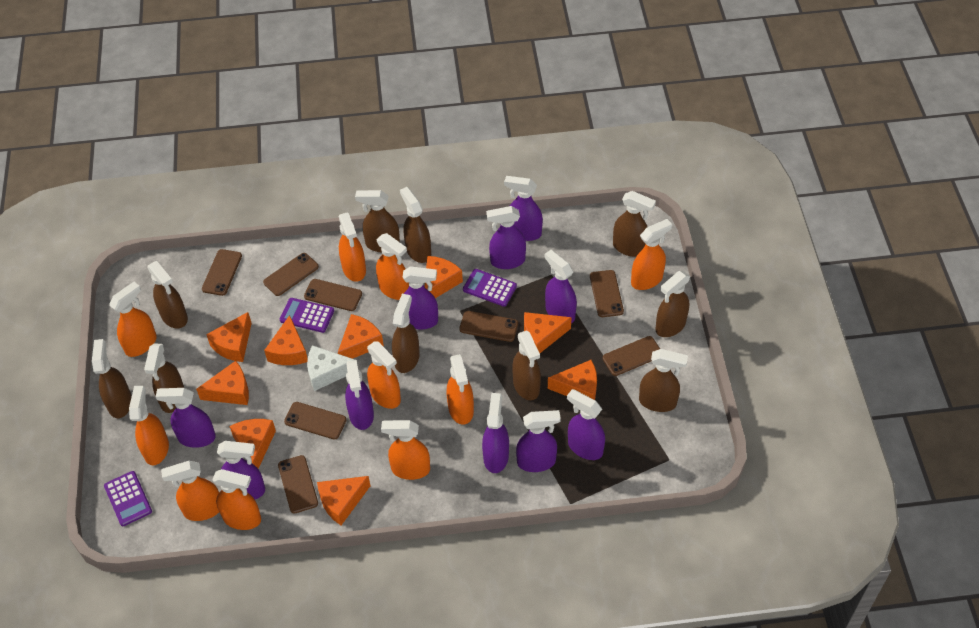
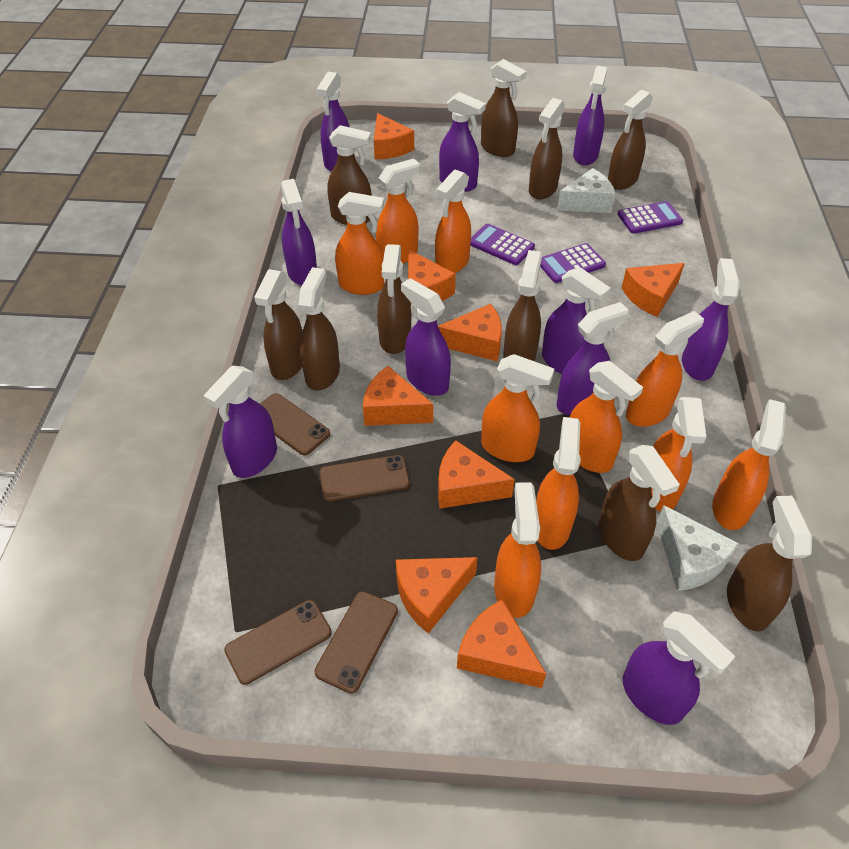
brown phone: 8 -> 4
orange cheese: 9 -> 8
white cheese: 1 -> 2

